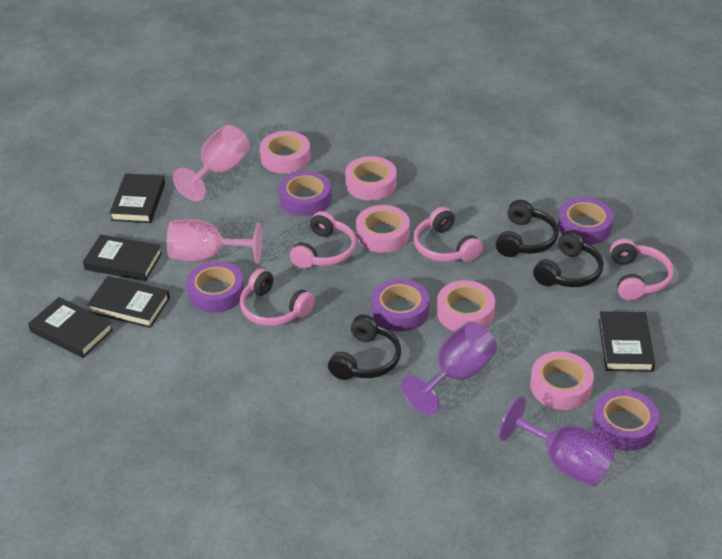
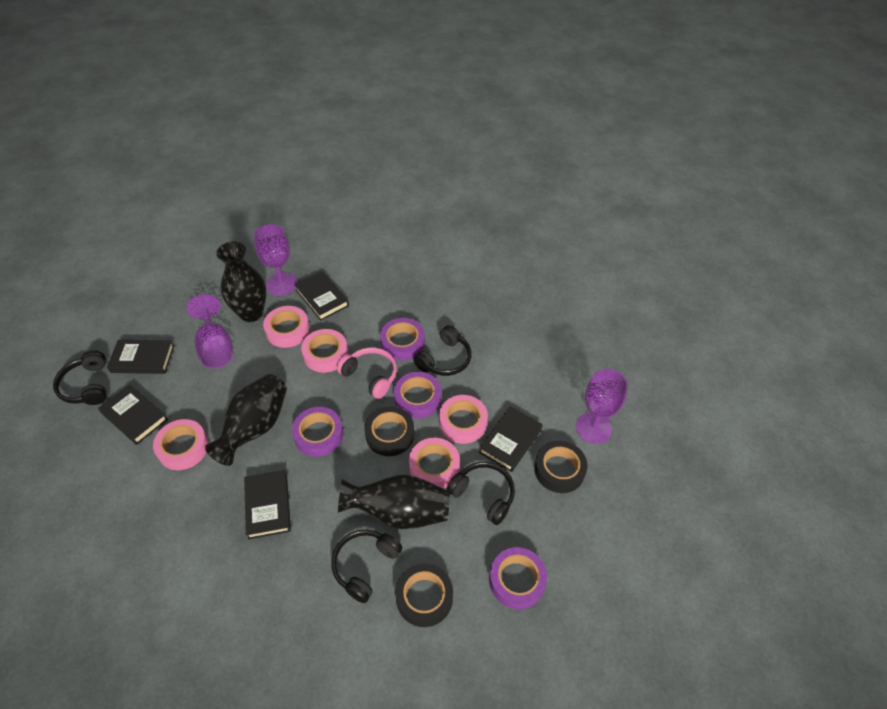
black headphones: 3 -> 4
black tape: 0 -> 3
black vase: 0 -> 3
pink goblet: 2 -> 0
pink headphones: 4 -> 1
purple goblet: 2 -> 3
purple tape: 5 -> 4

